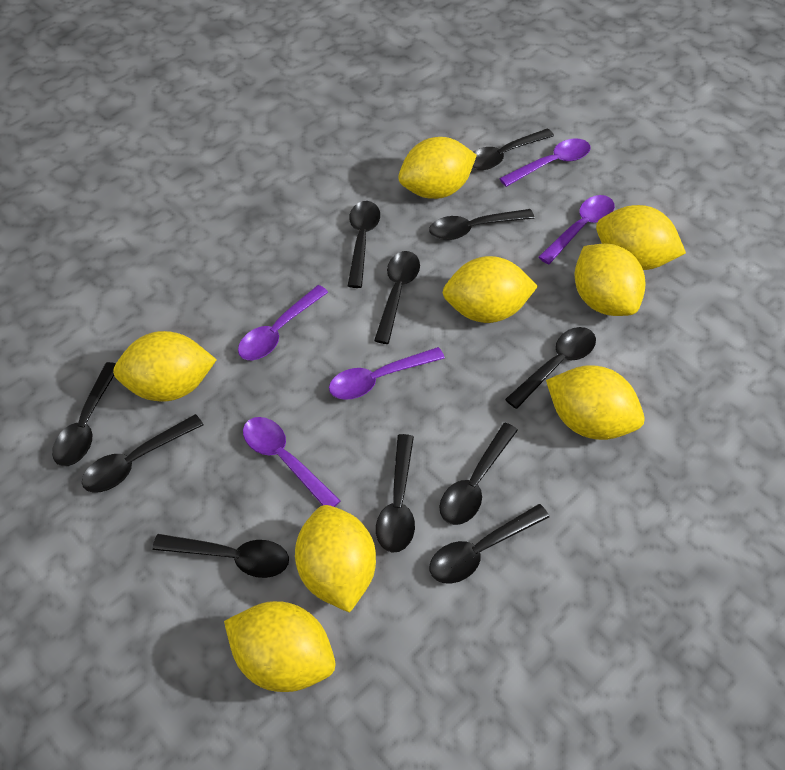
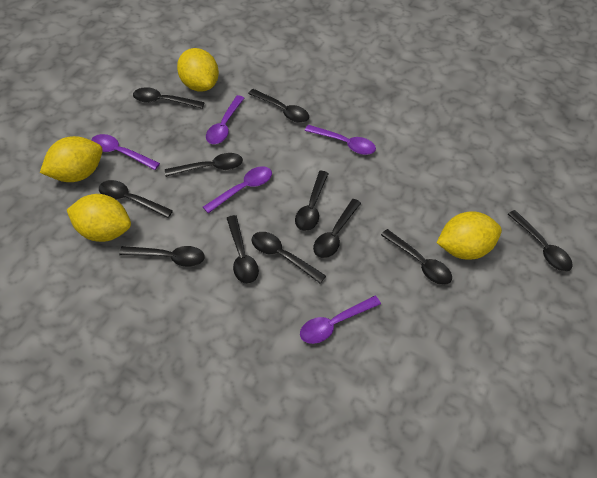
yellow lemon: 8 -> 4

